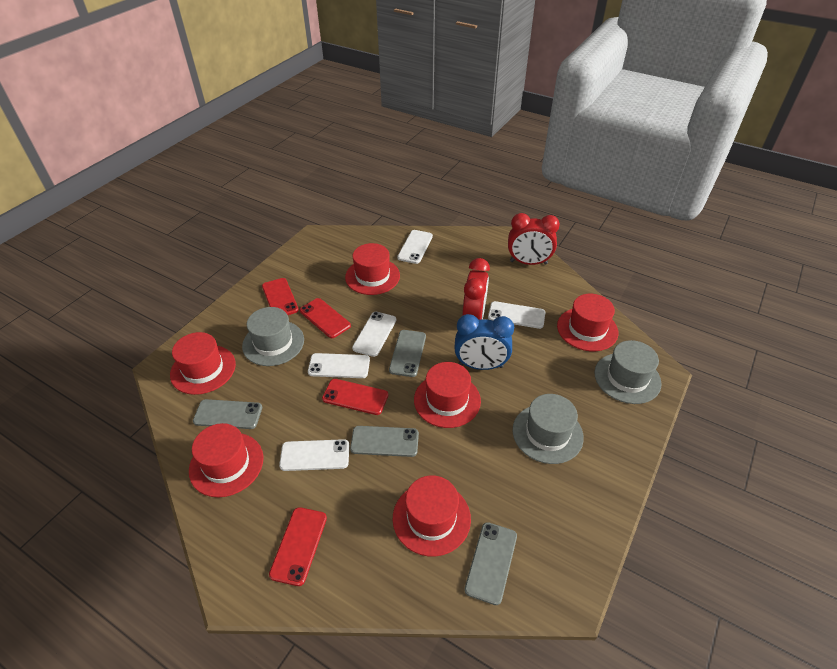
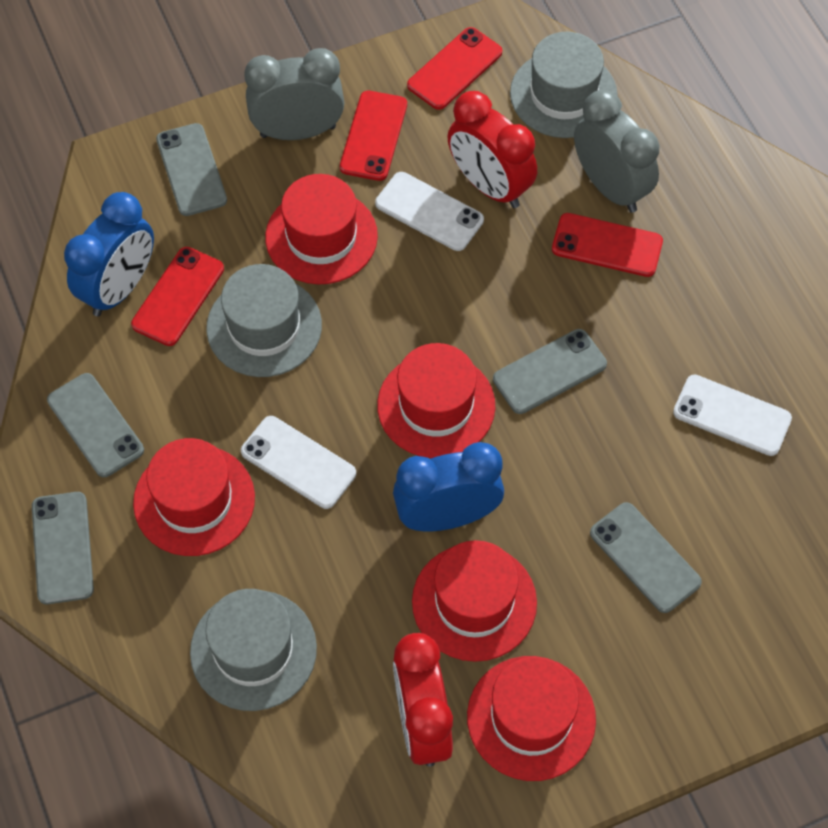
blue clock: 1 -> 2
grey clock: 0 -> 2
grey phone: 4 -> 5
red hat: 6 -> 5
white phone: 5 -> 3

